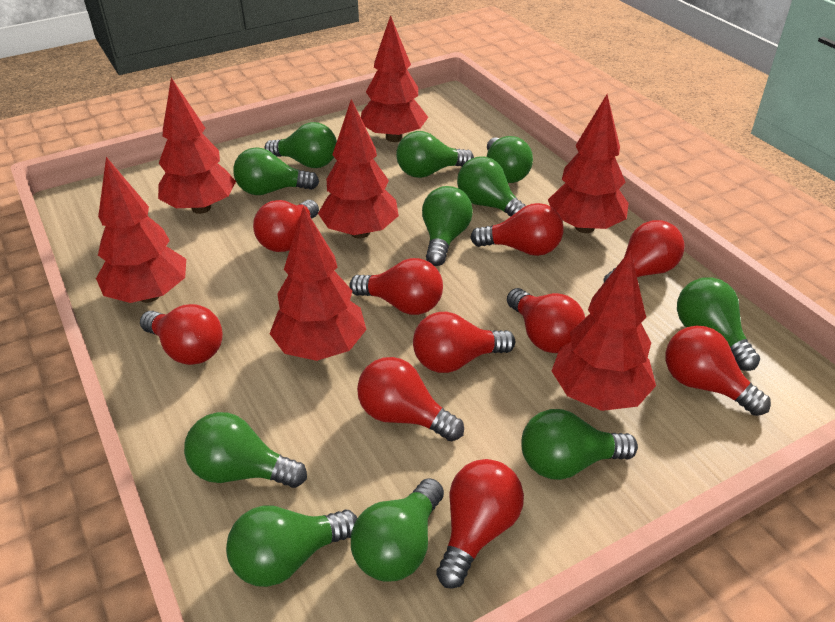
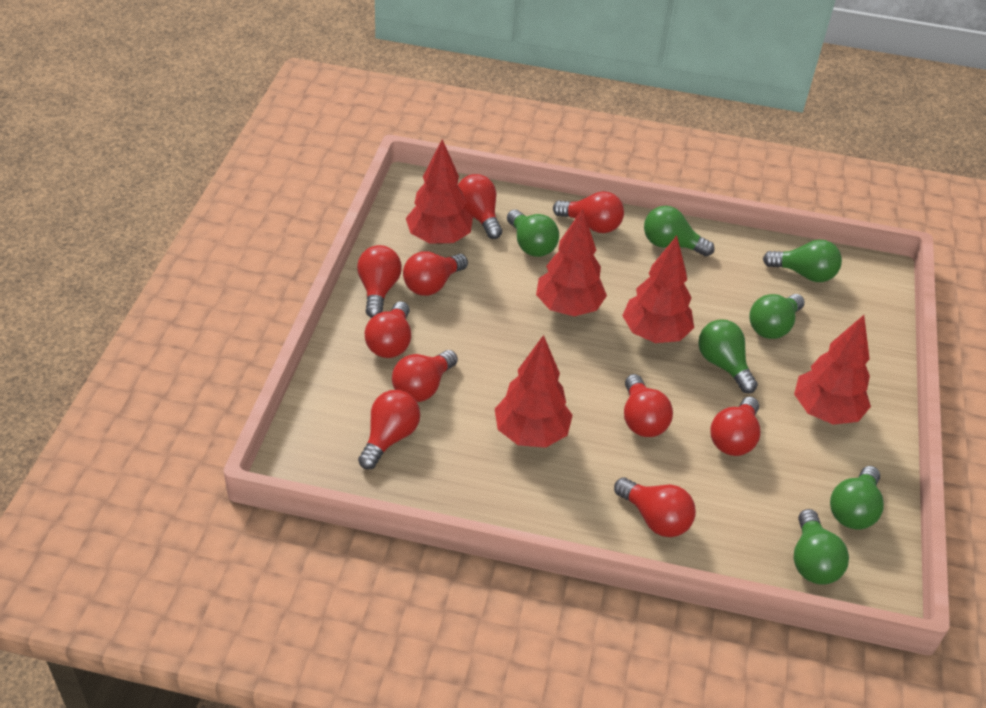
green light bulb: 11 -> 7
red tree: 7 -> 5

